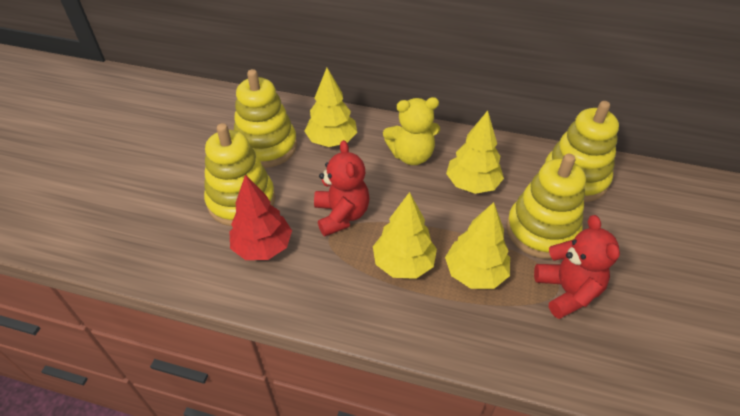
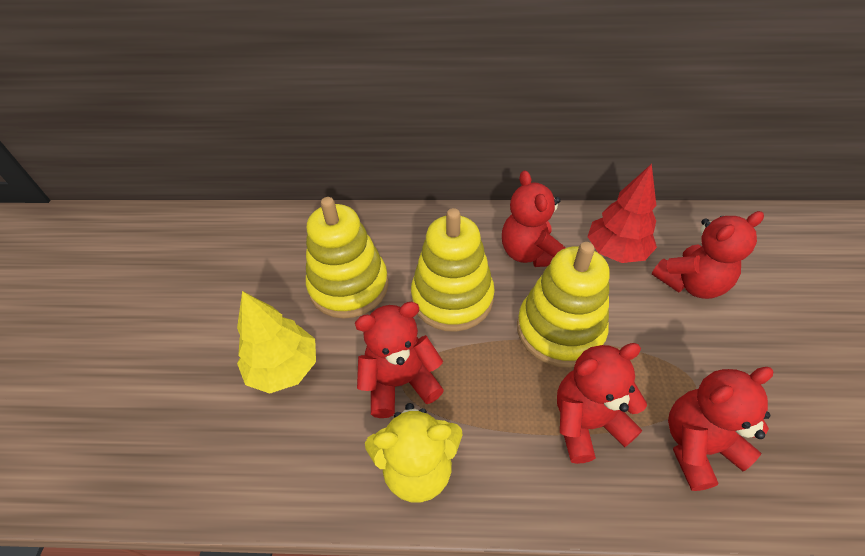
red teddy bear: 2 -> 5
yellow stacking toy: 4 -> 3
yellow tree: 4 -> 1

